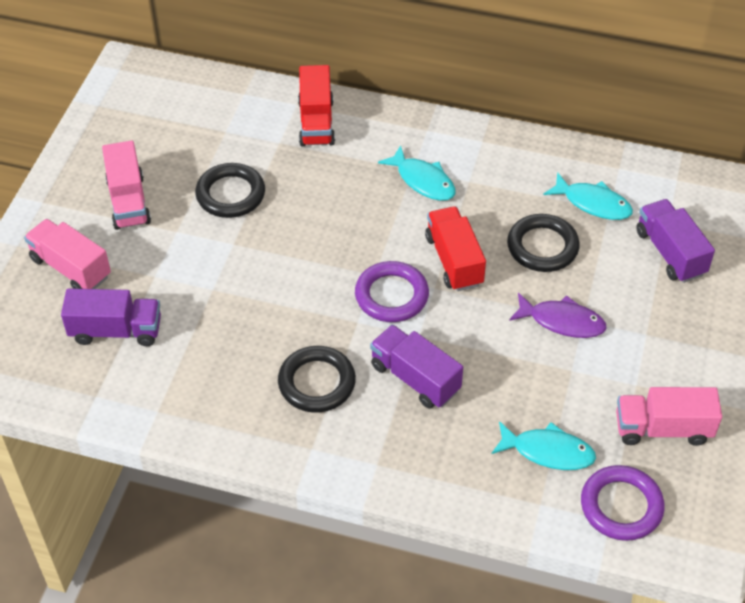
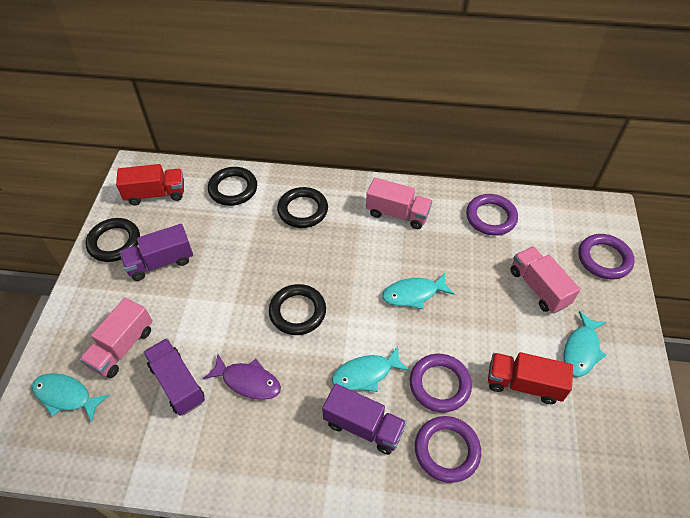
black ring: 3 -> 4
purple ring: 2 -> 4
turquoise fish: 3 -> 4

